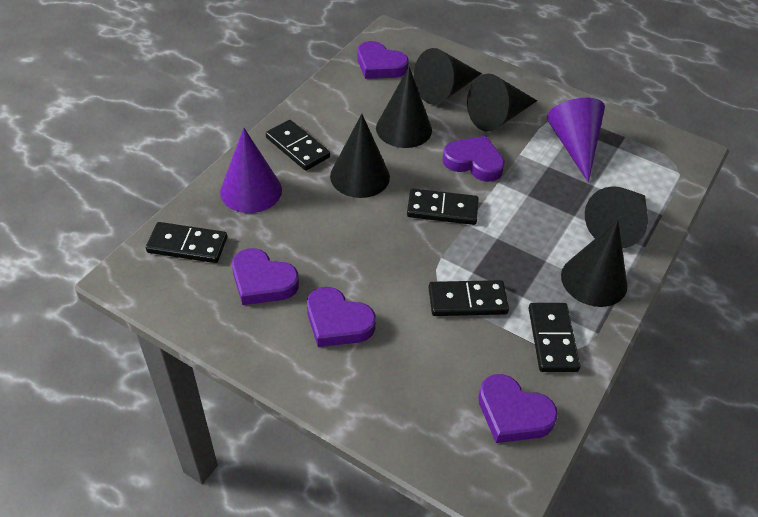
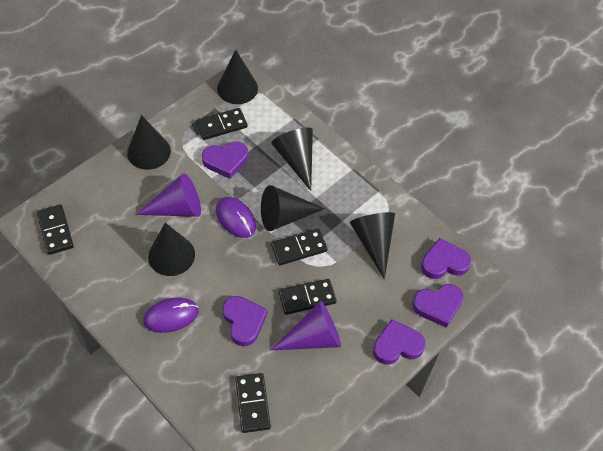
purple mouse: 0 -> 2

